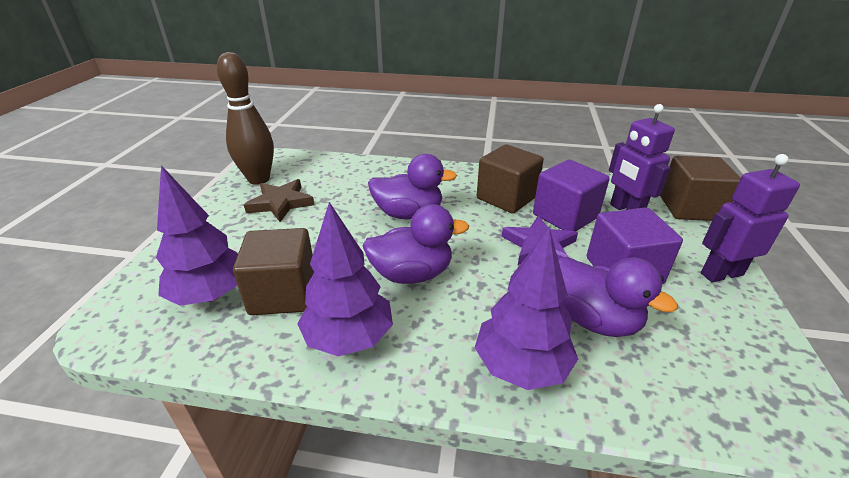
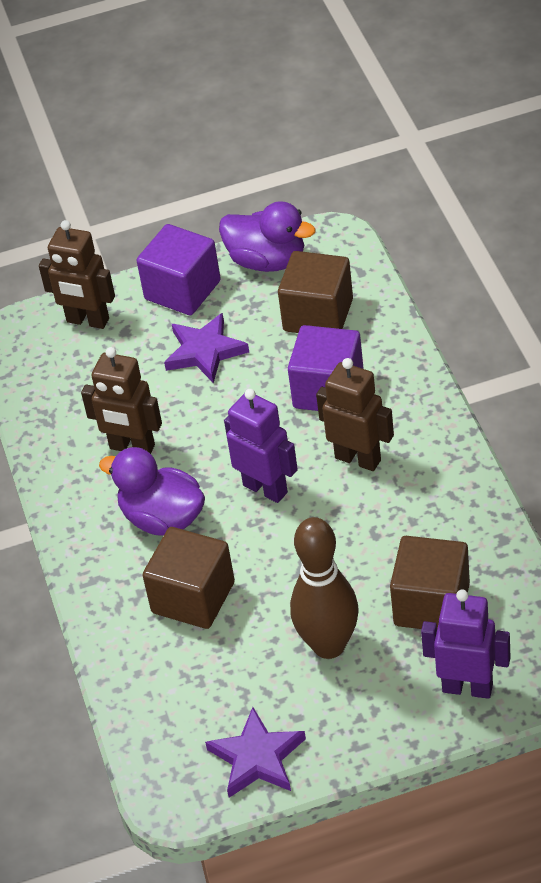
brown robot: 0 -> 3
brown star: 1 -> 0
purple duck: 3 -> 2
purple star: 1 -> 2
purple tree: 3 -> 0

